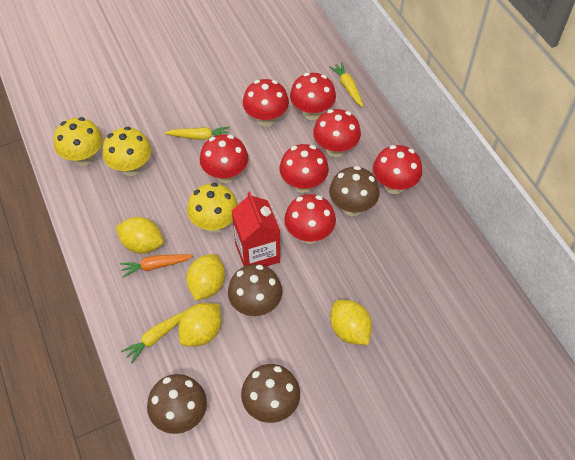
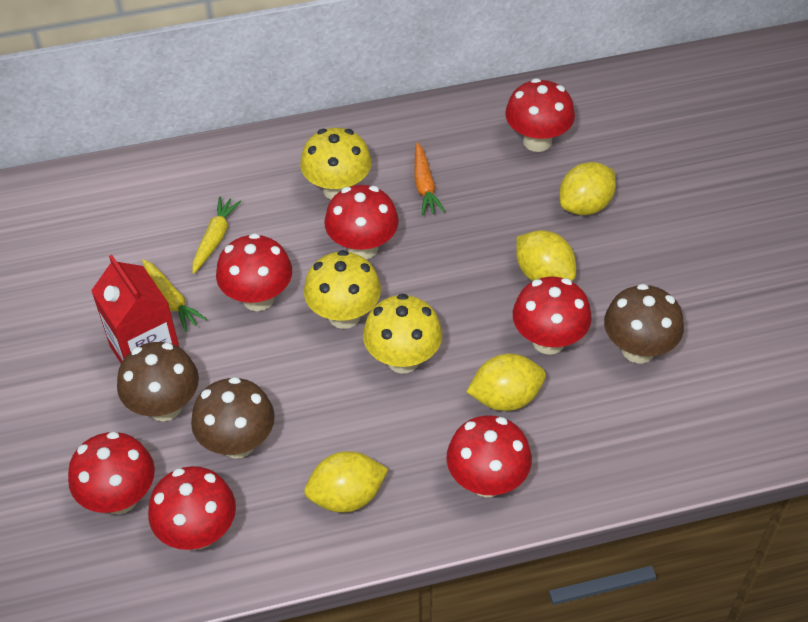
brown mushroom: 4 -> 3
yellow carrot: 3 -> 2

